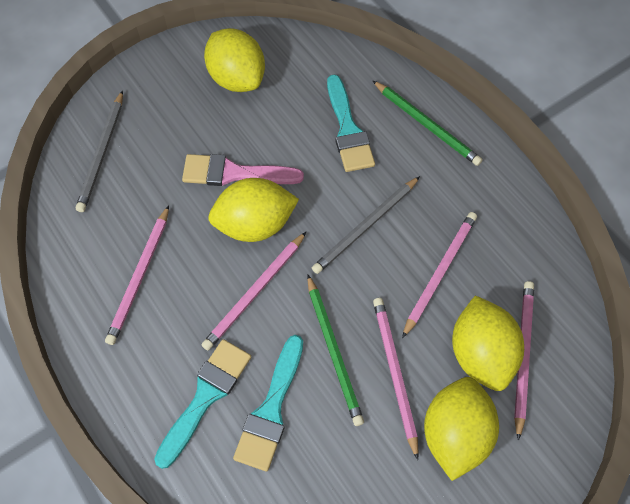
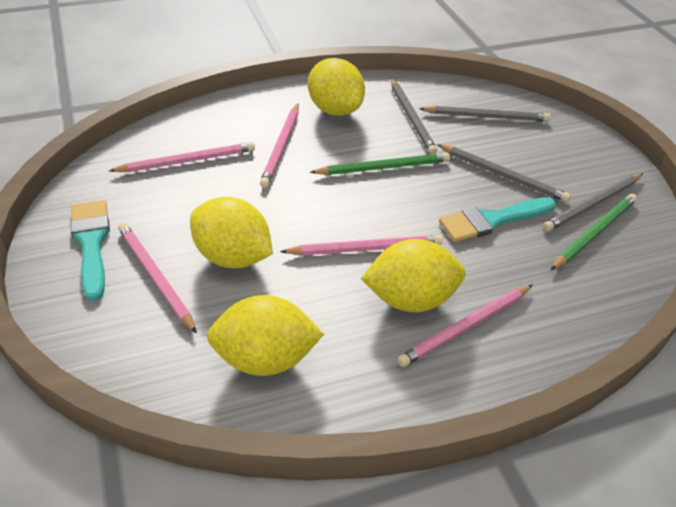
grey pencil: 2 -> 4
pink brush: 1 -> 0
turquoise brush: 3 -> 2

